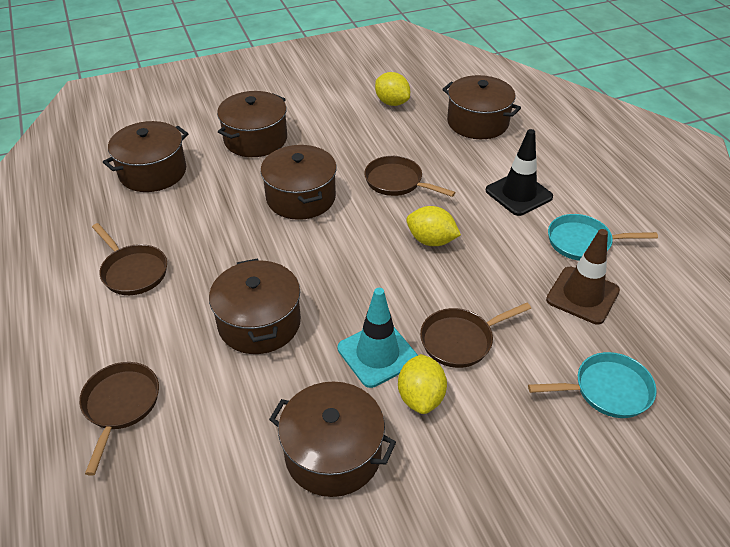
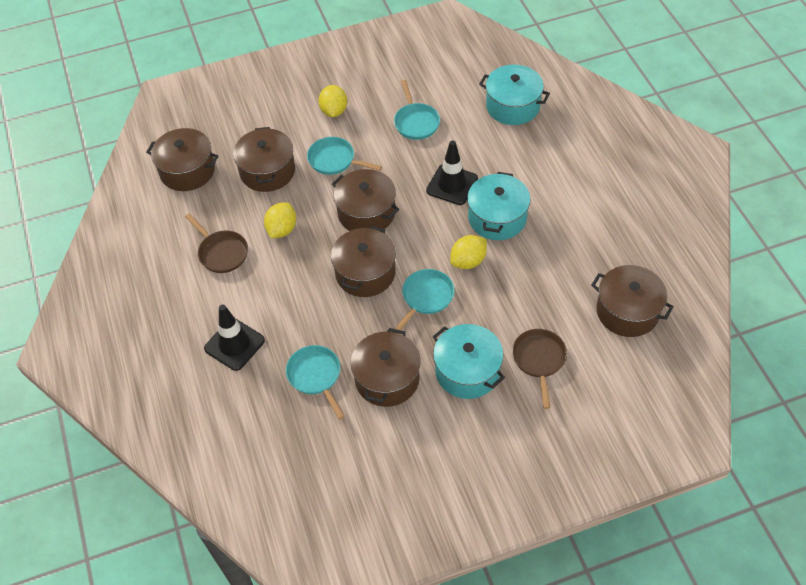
black traffic cone: 1 -> 2
brown pan: 4 -> 2
brown traffic cone: 1 -> 0
turquoise pan: 2 -> 4
turquoise pot: 0 -> 3
turquoise traffic cone: 1 -> 0

